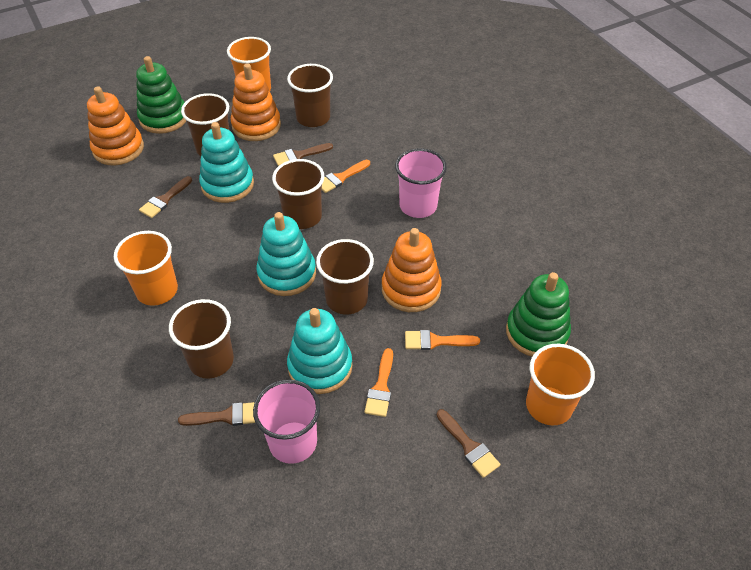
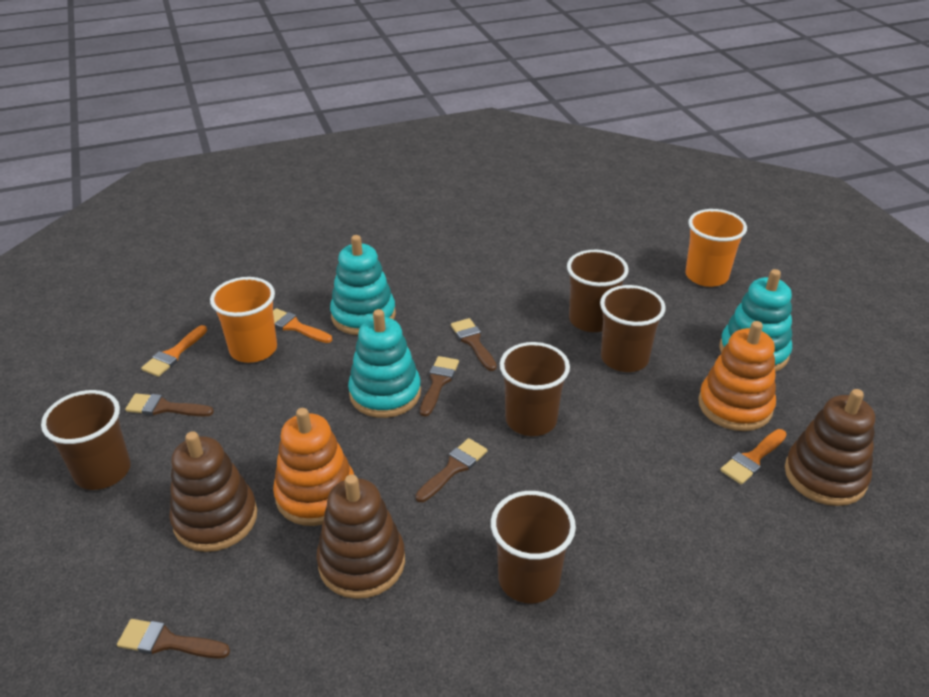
brown brush: 4 -> 5
brown stacking toy: 0 -> 3
green stacking toy: 2 -> 0
orange cup: 3 -> 2
orange stacking toy: 3 -> 2
pink cup: 2 -> 0

